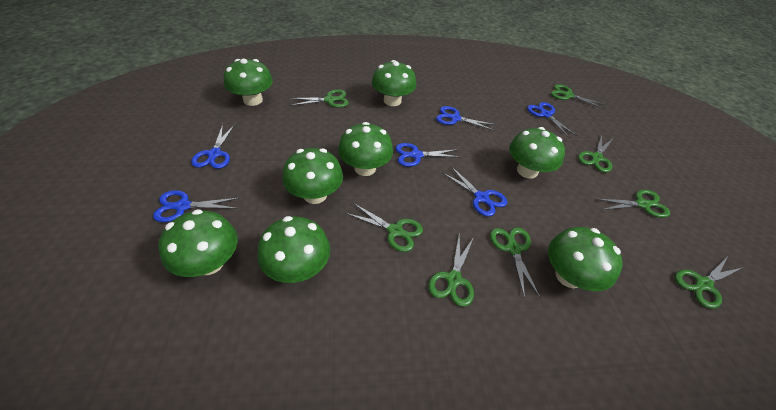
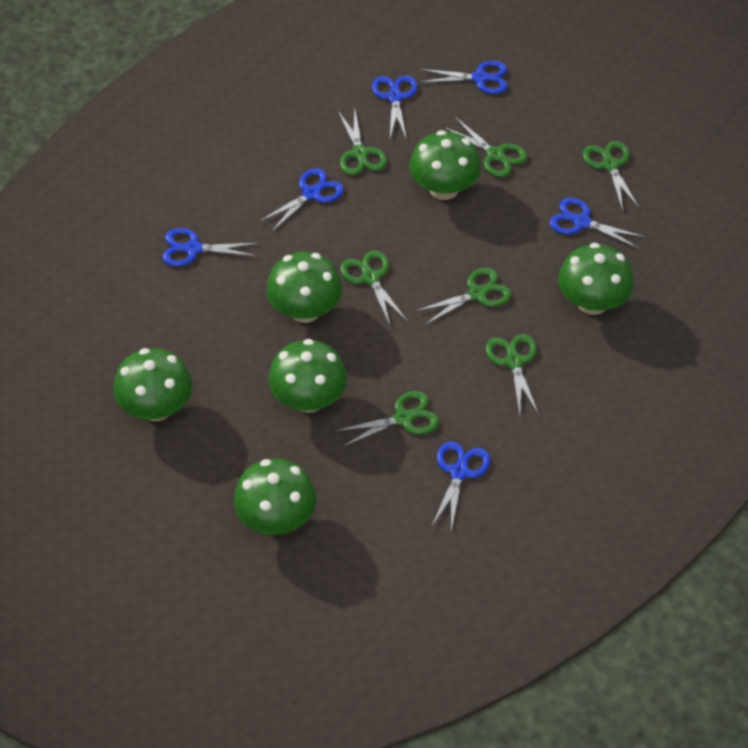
green mushroom: 8 -> 6
green scissors: 8 -> 7

